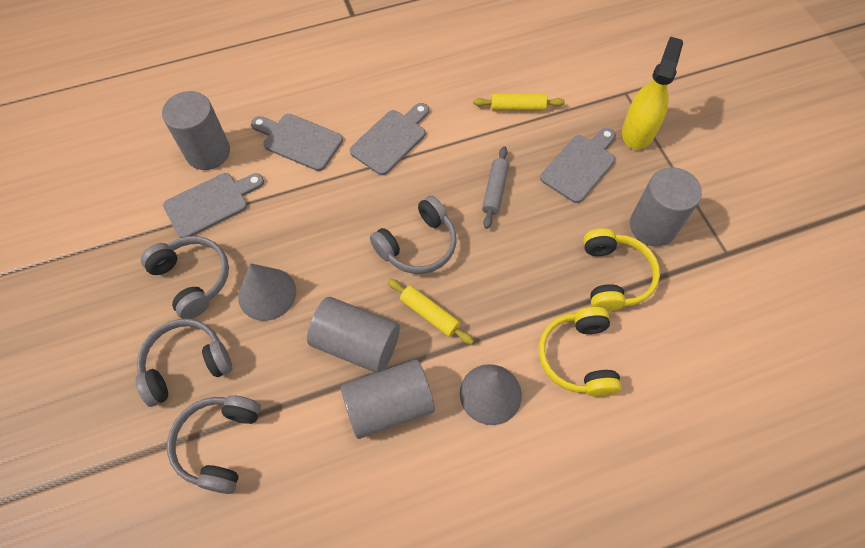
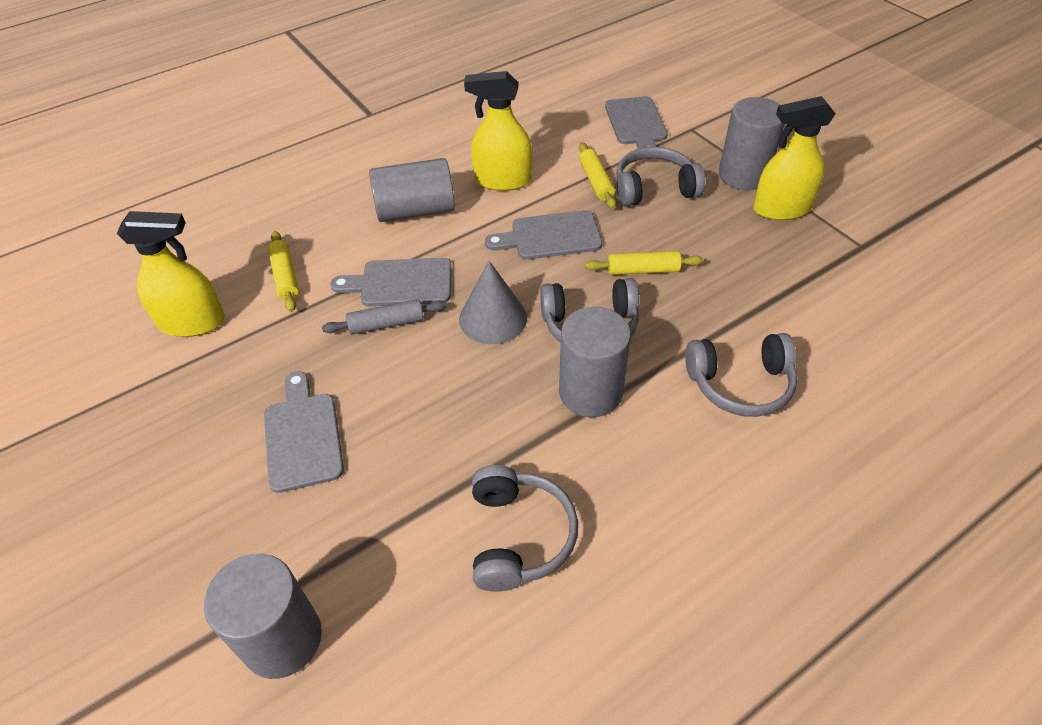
grey cone: 2 -> 1
yellow headphones: 2 -> 0
yellow rolling pin: 2 -> 3
yellow spray bottle: 1 -> 3

